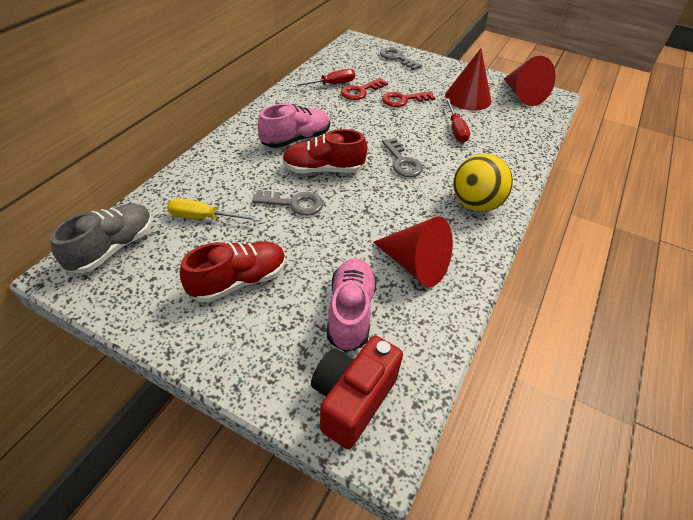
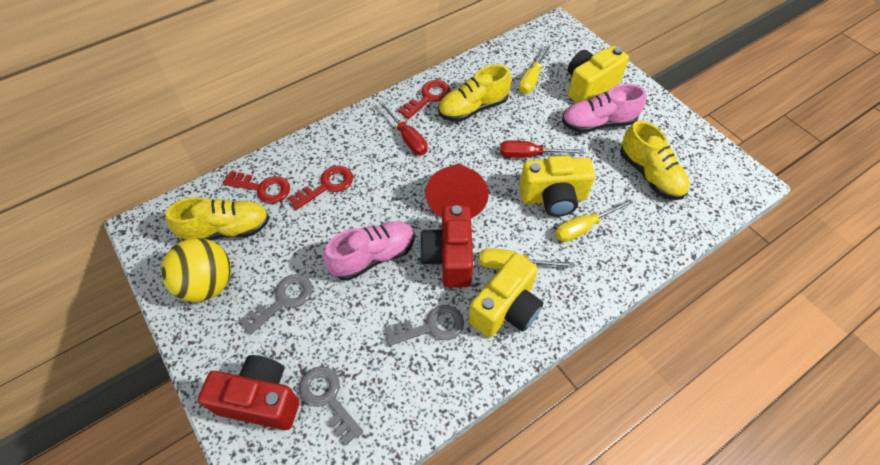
grey shoe: 1 -> 0
red camera: 1 -> 2
red cone: 3 -> 1
red key: 2 -> 3
red shoe: 2 -> 0
yellow camera: 0 -> 3
yellow screwdriver: 1 -> 3
yellow shoe: 0 -> 3

